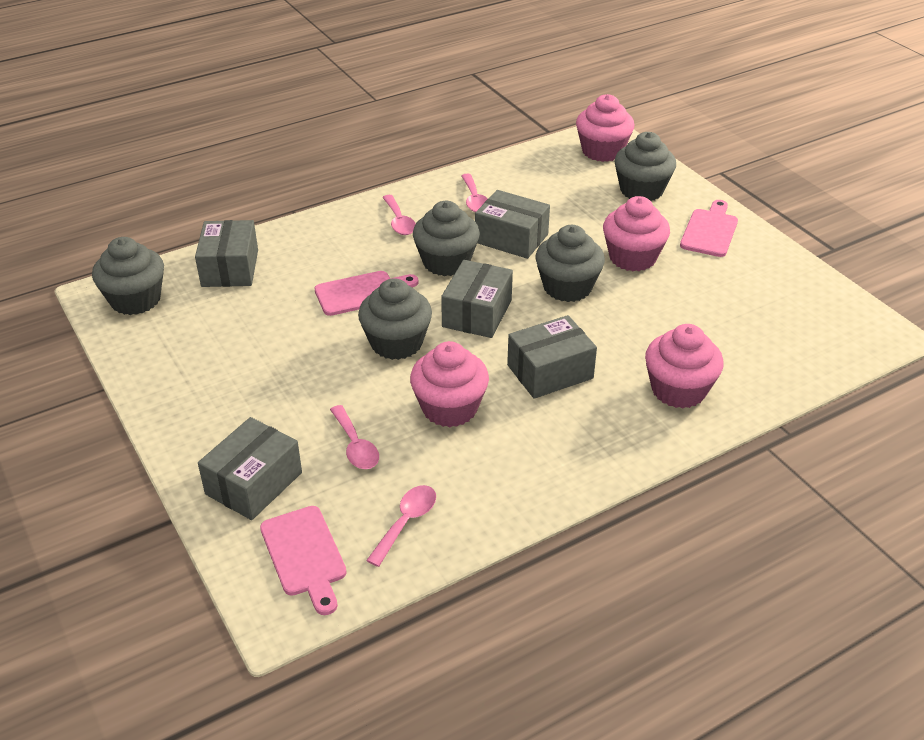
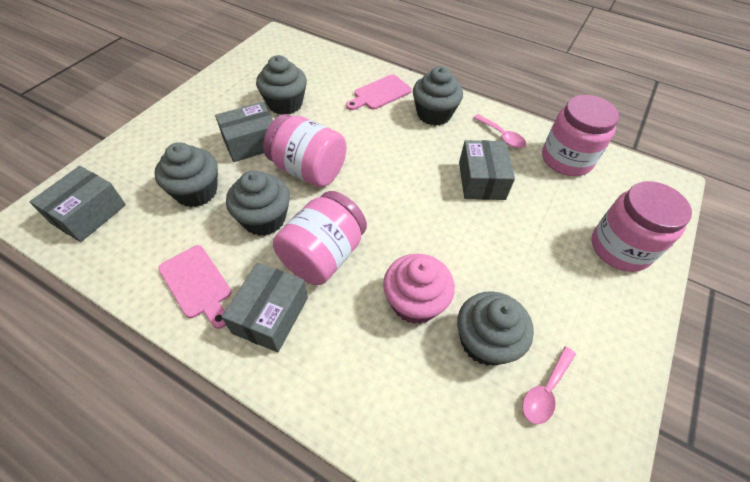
grey box: 5 -> 4
pink cupcake: 4 -> 1
pink cutting board: 3 -> 2
pink jar: 0 -> 4
pink spoon: 4 -> 2

